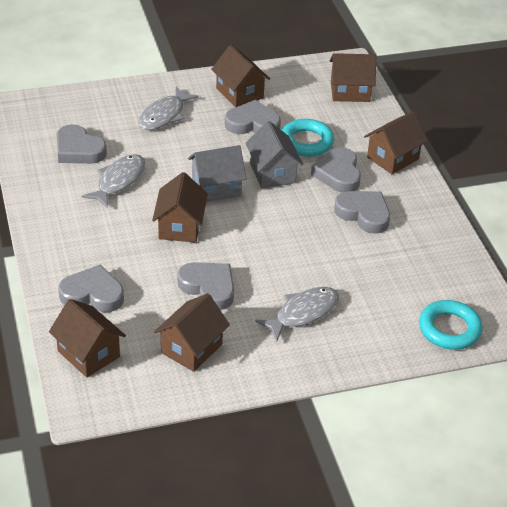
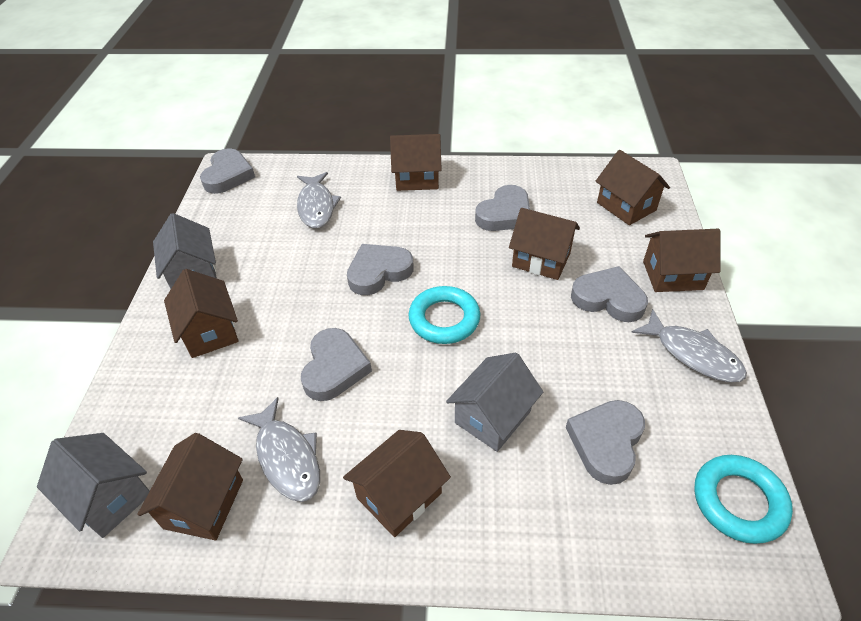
brown house: 6 -> 7
grey house: 2 -> 3

